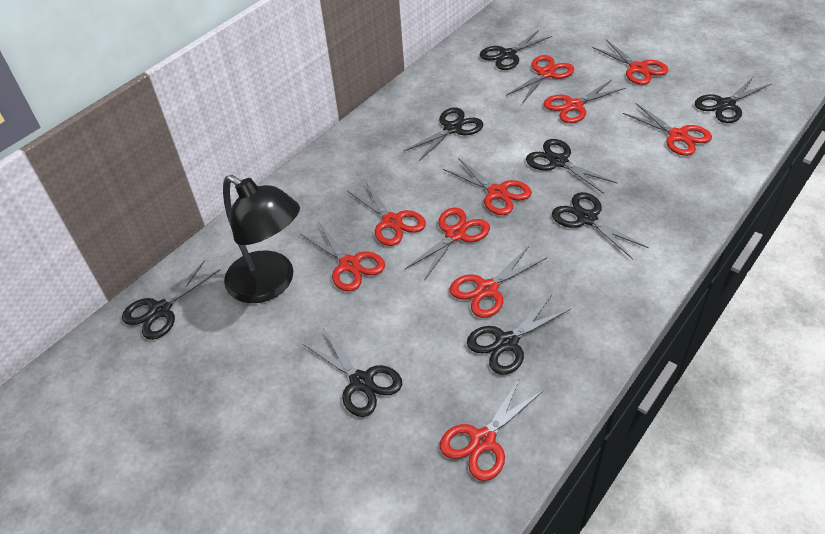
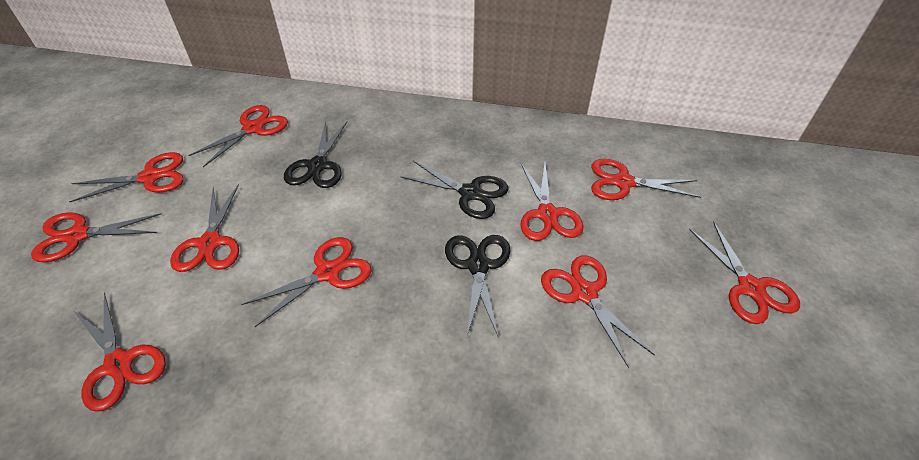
black lamp: 1 -> 0
black scissors: 8 -> 3

